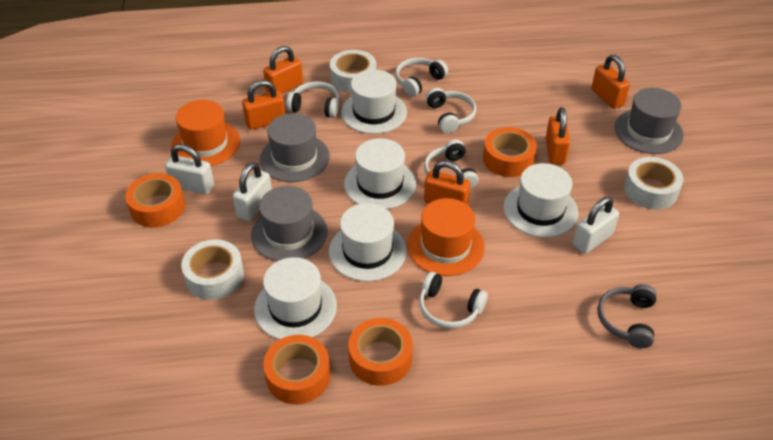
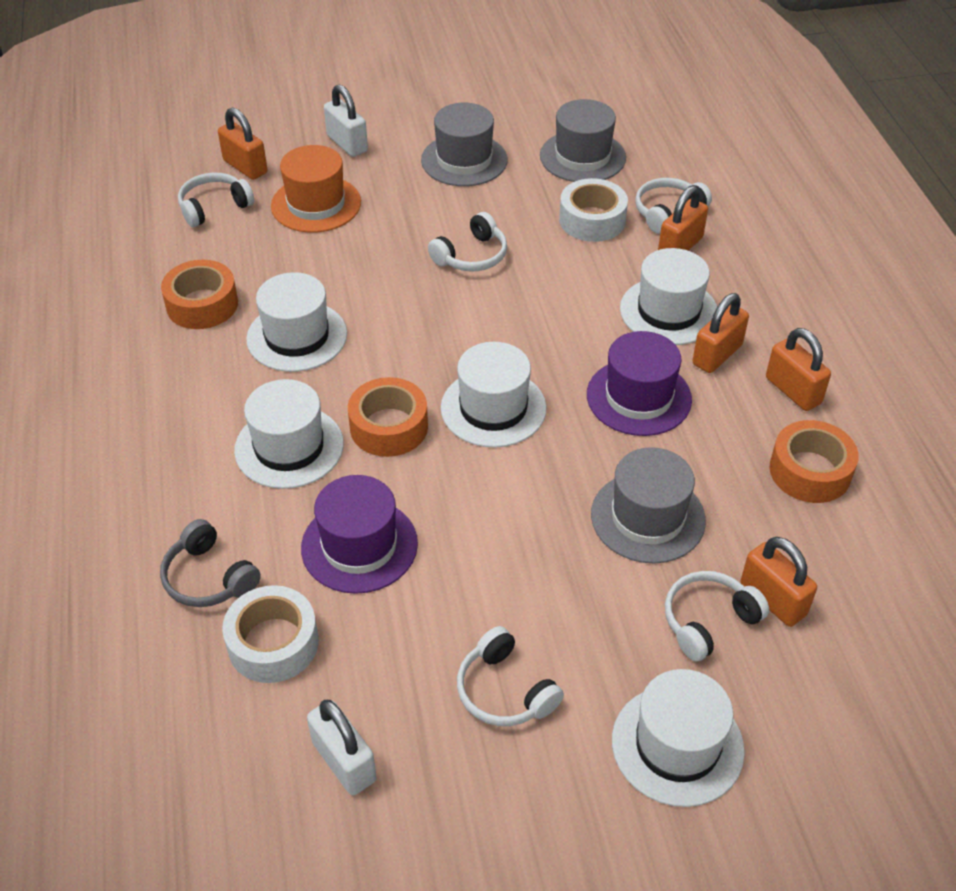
orange hat: 2 -> 1
orange tape: 4 -> 3
purple hat: 0 -> 2
white padlock: 3 -> 2
white tape: 3 -> 2

